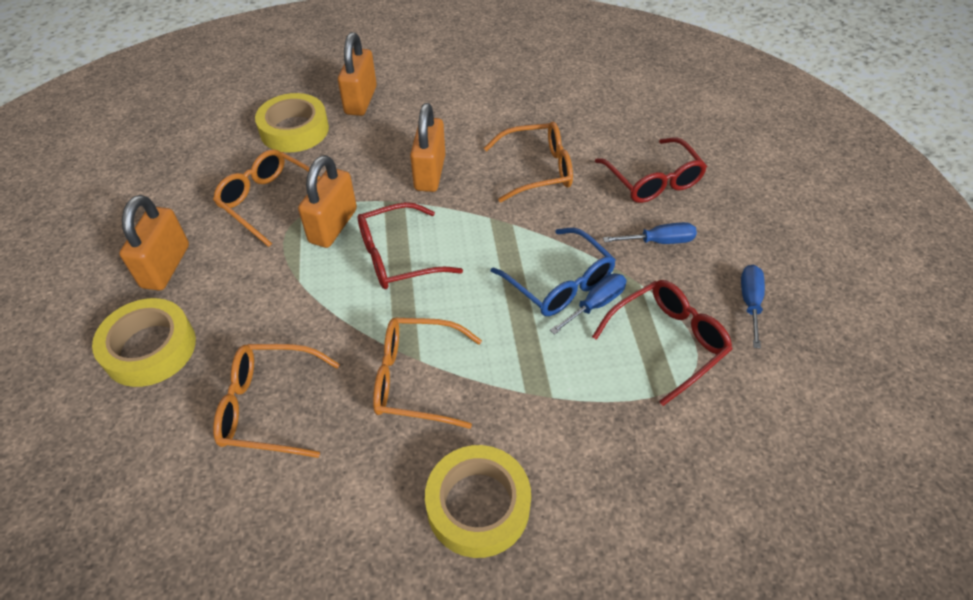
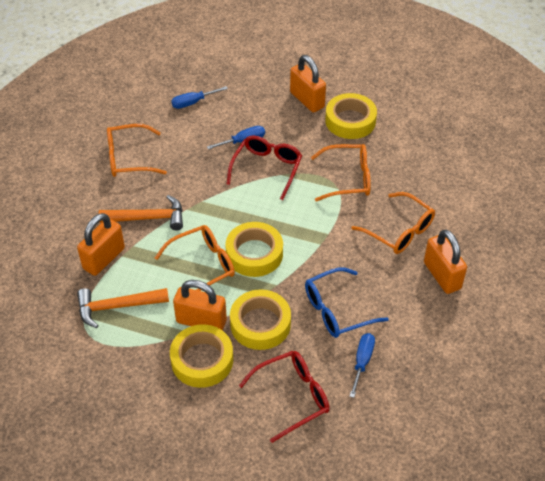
orange hammer: 0 -> 2
red glasses: 3 -> 2
yellow tape: 3 -> 4

